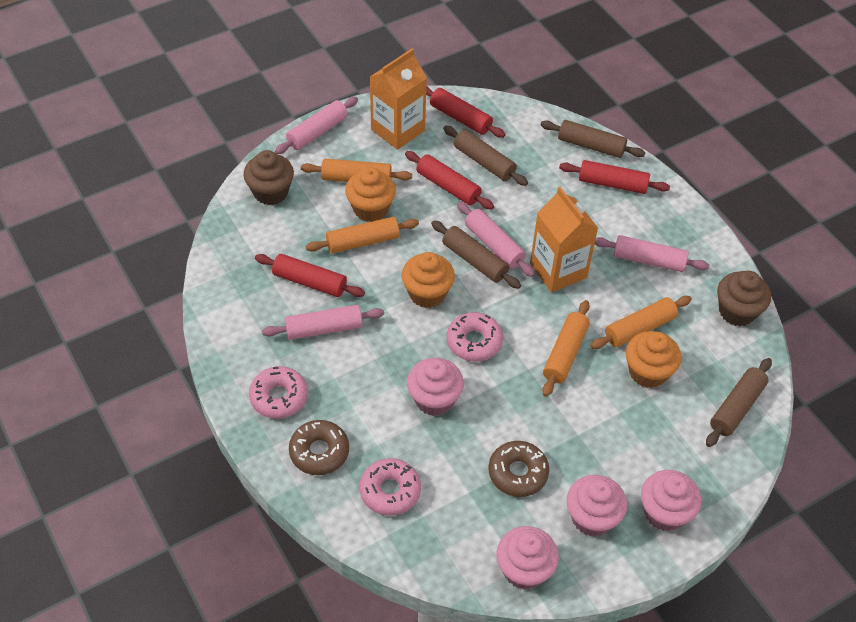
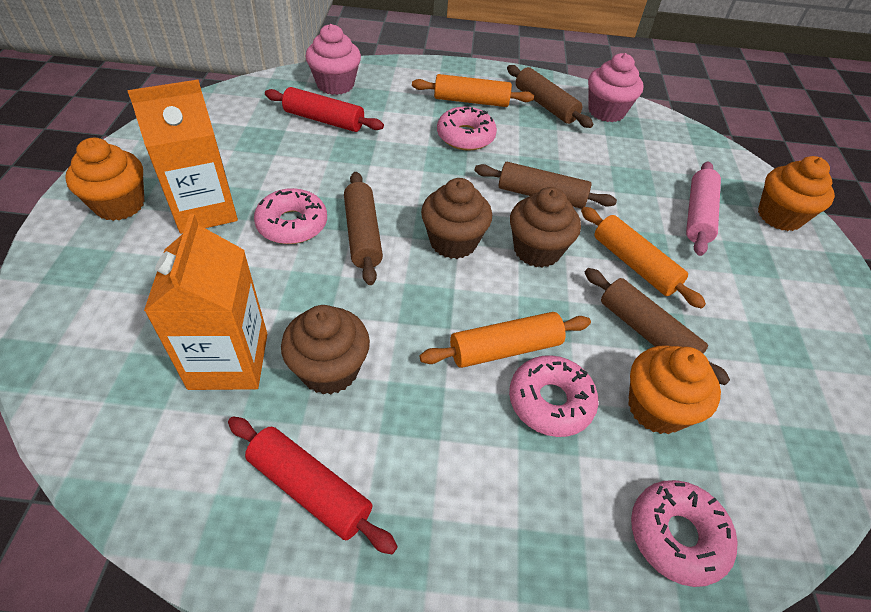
brown cupcake: 2 -> 3
brown donut: 2 -> 0
orange rolling pin: 4 -> 3
pink cupcake: 4 -> 2
pink donut: 3 -> 4
pink rolling pin: 4 -> 1
red rolling pin: 4 -> 2

